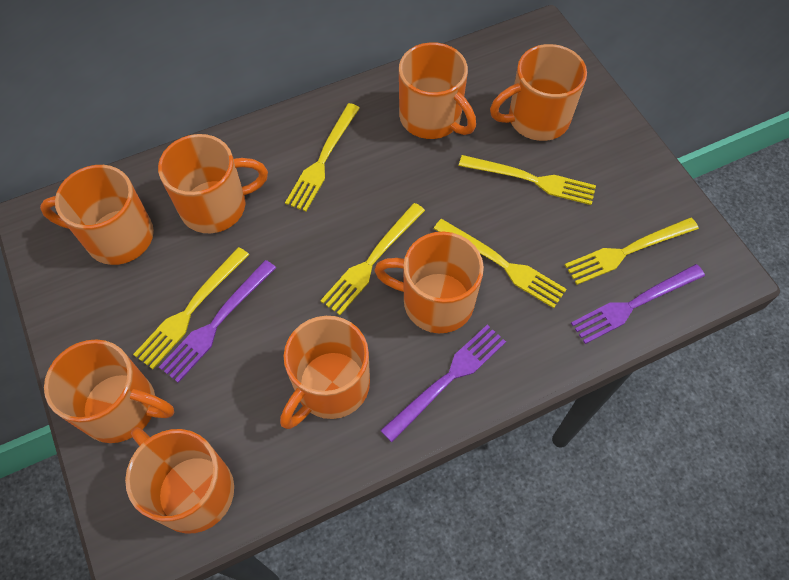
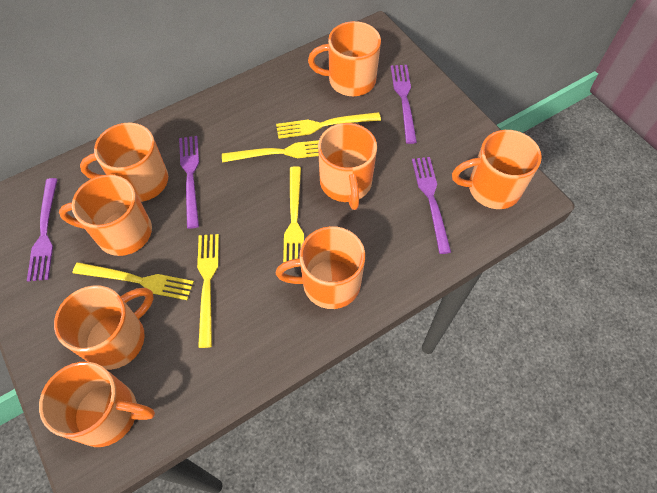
purple fork: 3 -> 4
yellow fork: 6 -> 5

